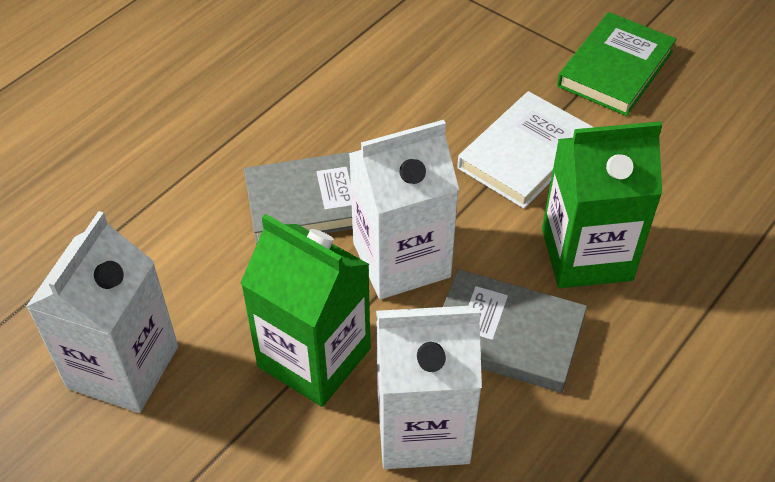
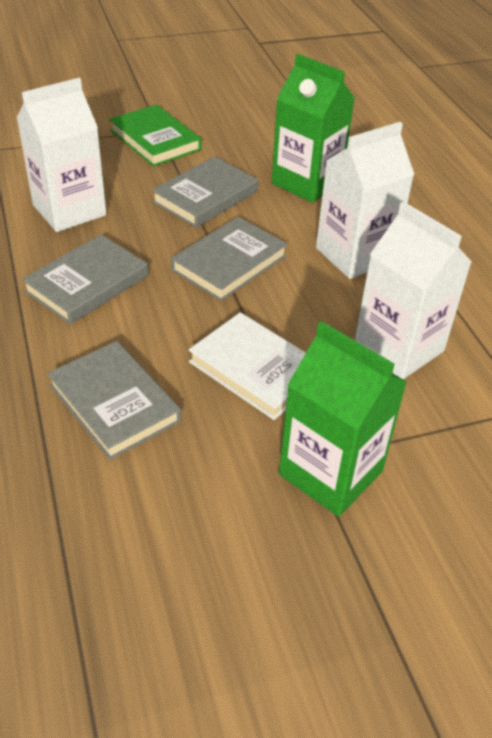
grey book: 2 -> 4

